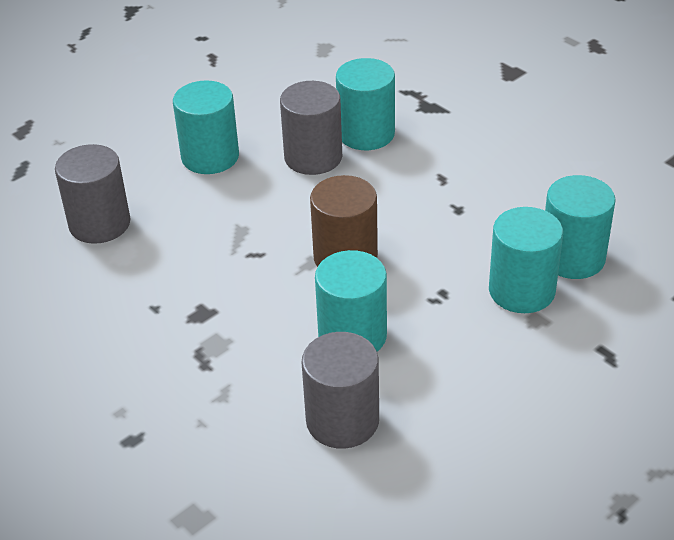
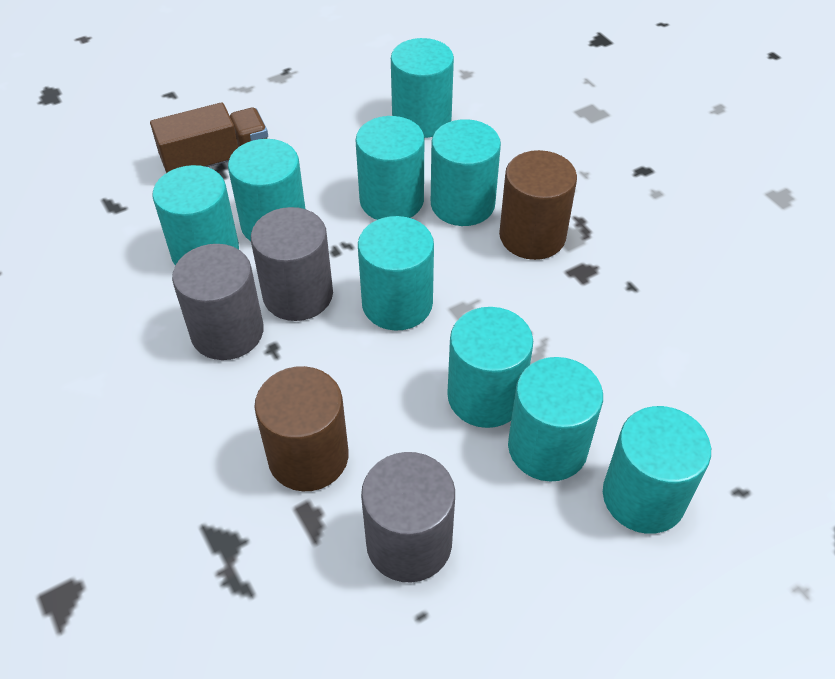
brown cylinder: 1 -> 2
brown truck: 0 -> 1
turquoise cylinder: 5 -> 9

